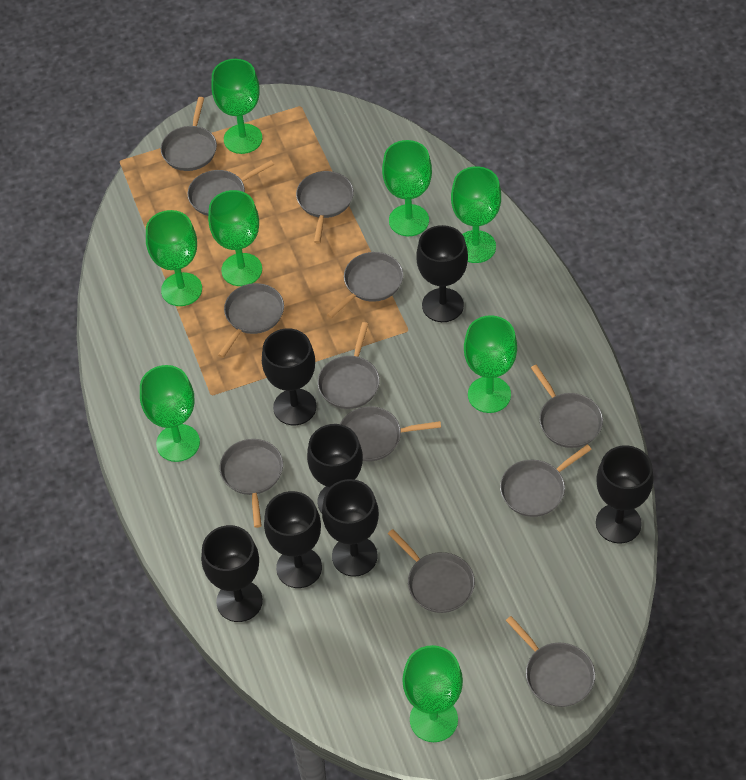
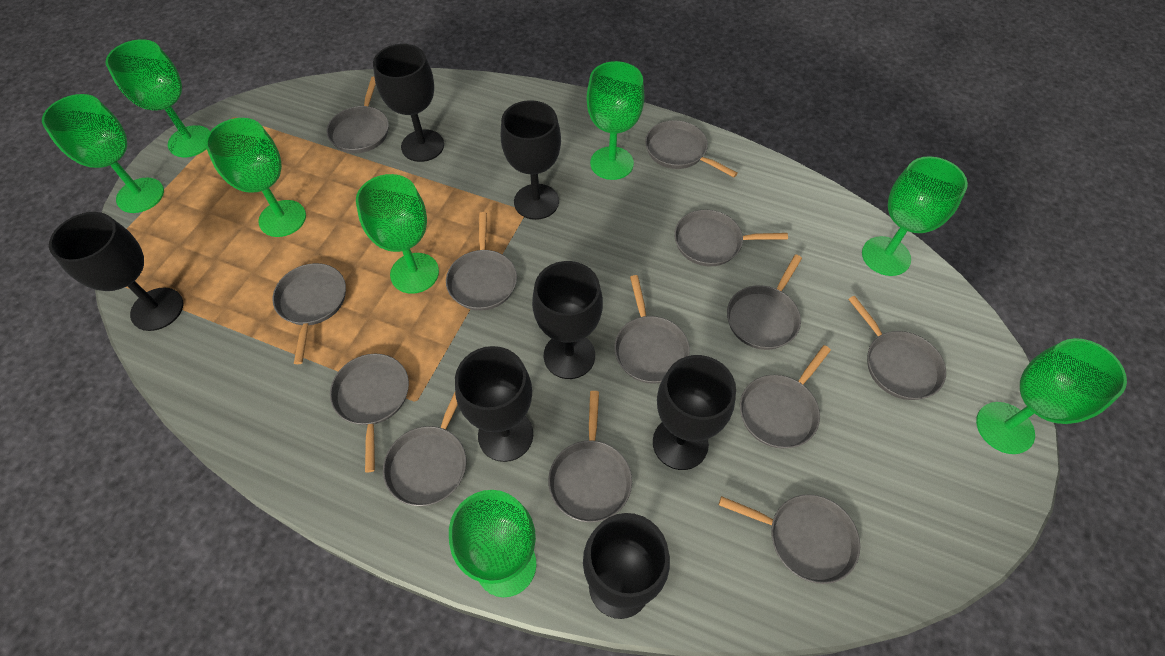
grey pan: 12 -> 13

